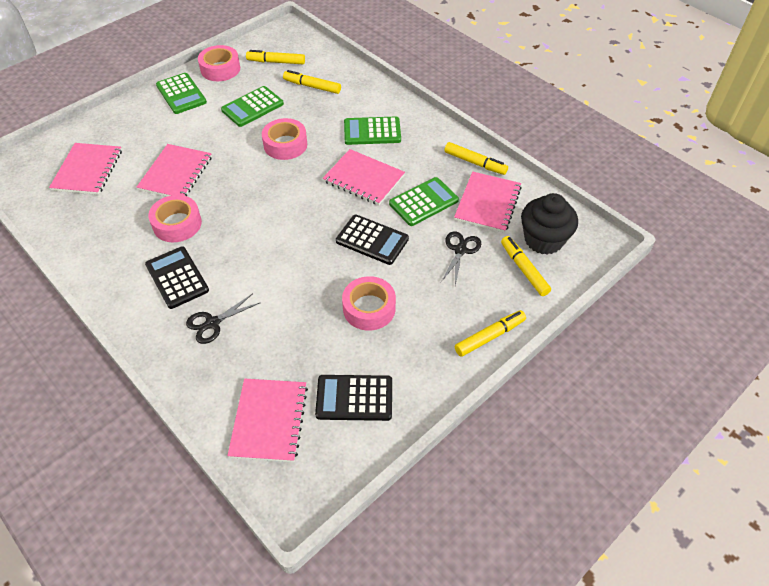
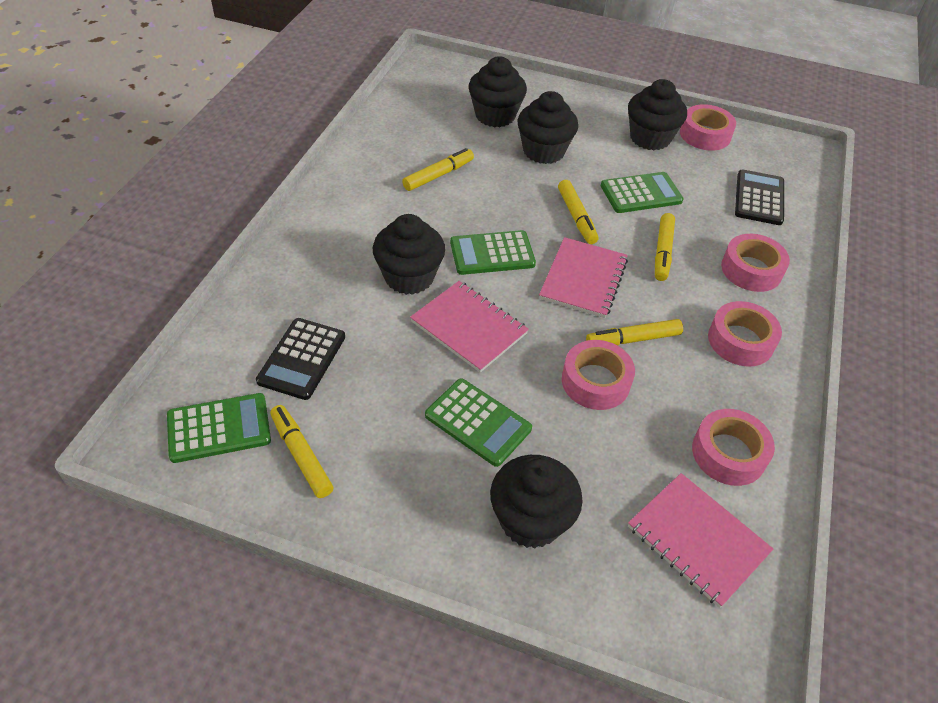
black calculator: 3 -> 2
black cupcake: 1 -> 5
black scissors: 2 -> 0
pink notebook: 5 -> 3
pink tape: 4 -> 5

